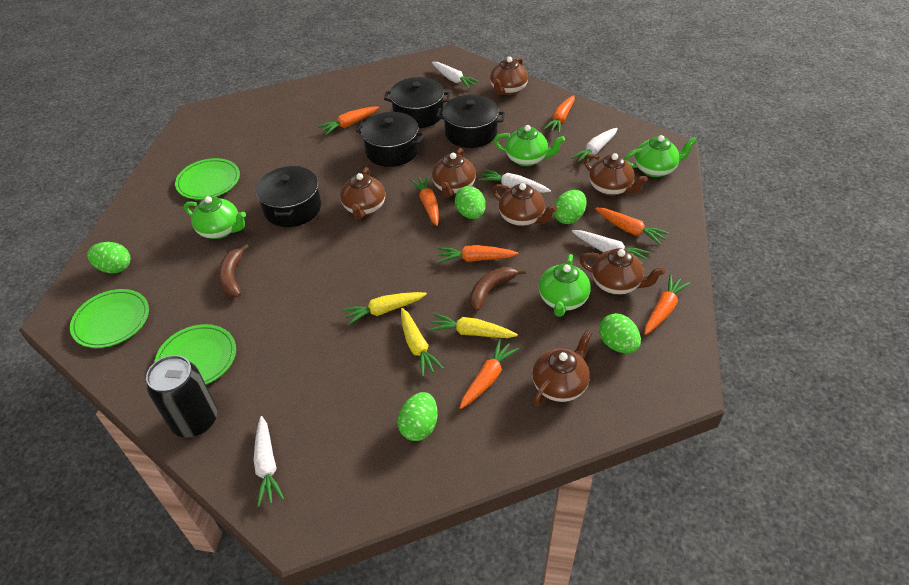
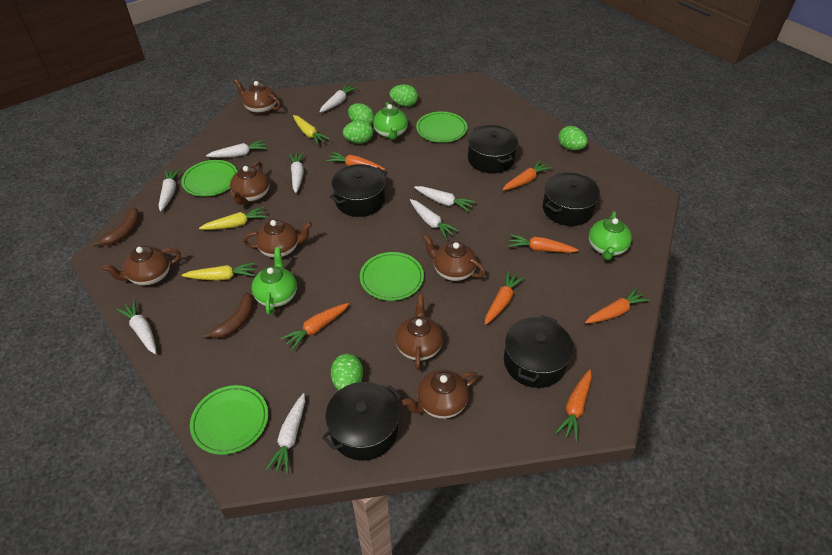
black can: 1 -> 0
black pot: 4 -> 5
green plate: 3 -> 4
green teapot: 4 -> 3
white carrot: 5 -> 8

